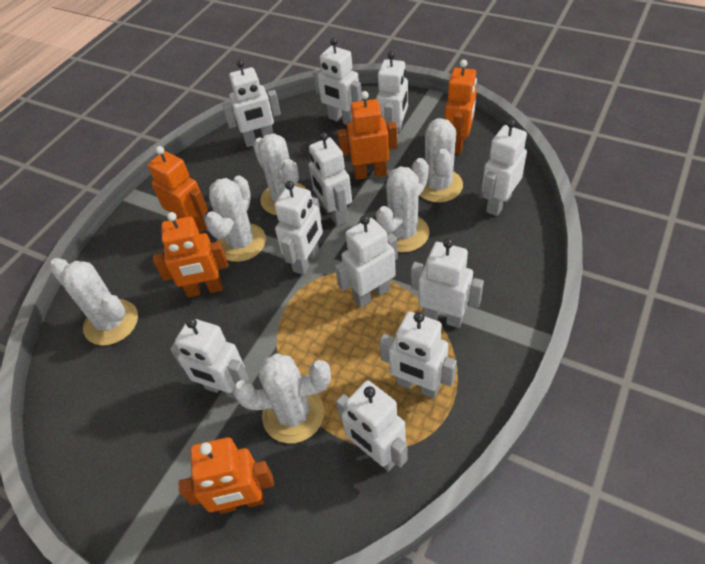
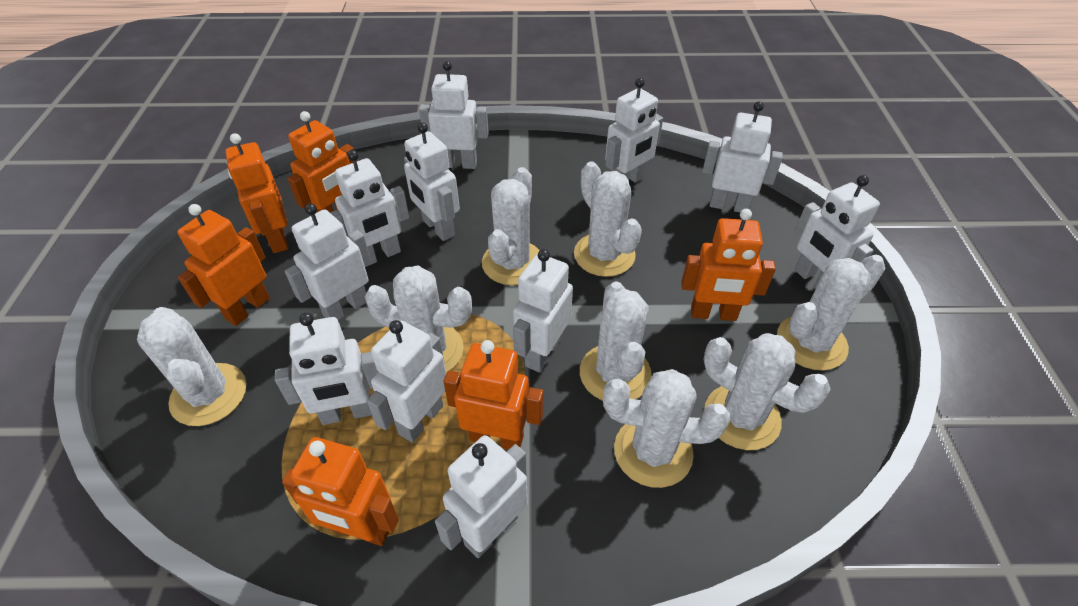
orange robot: 5 -> 6
white cactus: 6 -> 8

